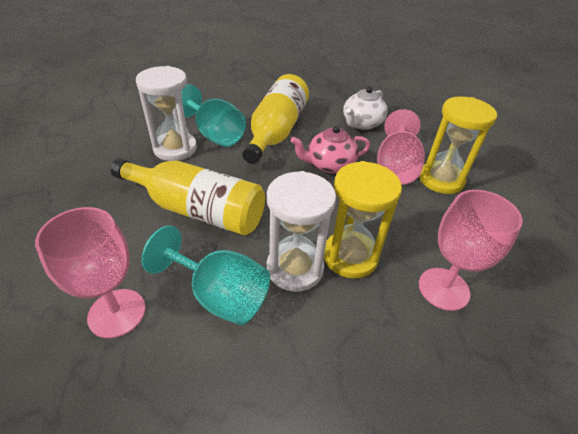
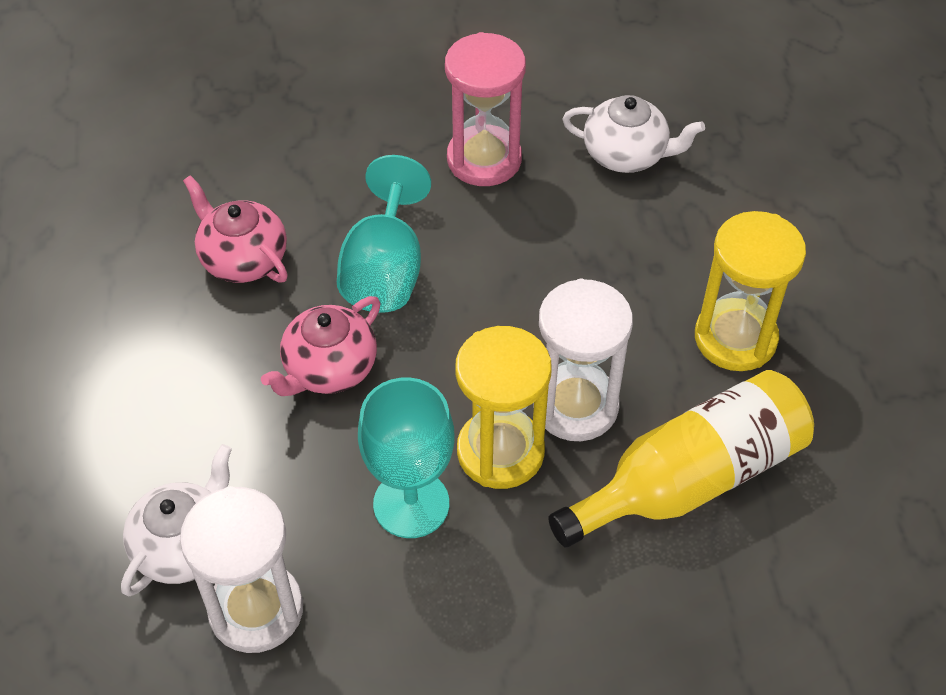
pink goblet: 3 -> 0
pink hourglass: 0 -> 1
pink teapot: 1 -> 2
white teapot: 1 -> 2
yellow bottle: 2 -> 1

